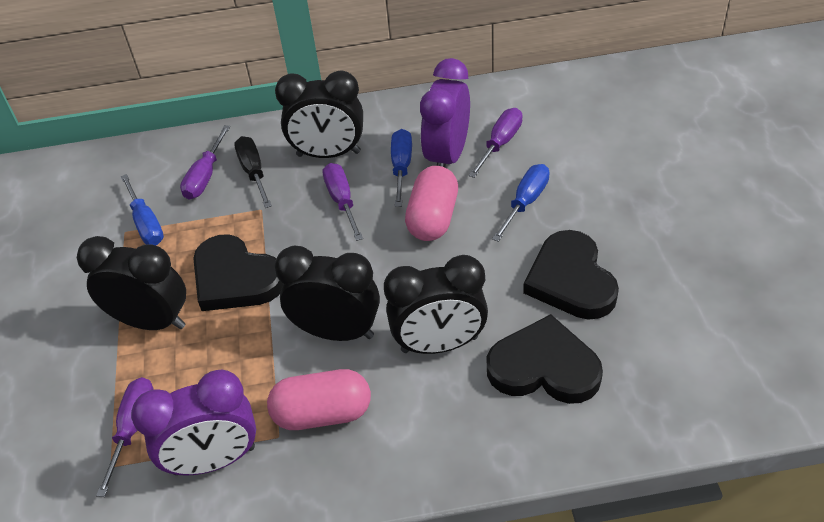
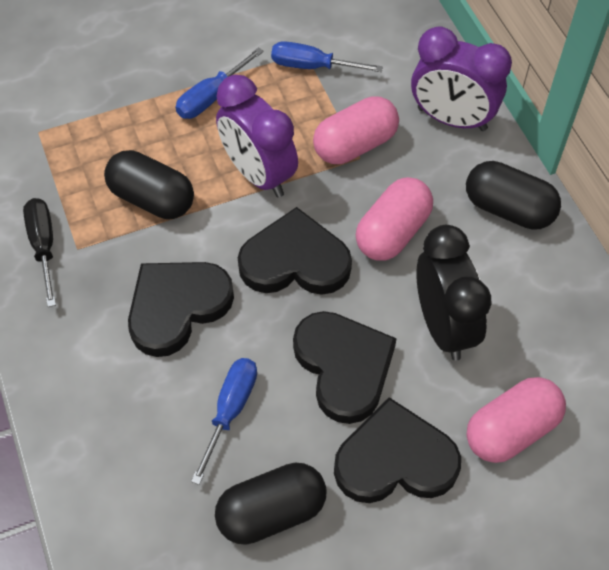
black capsule: 0 -> 3
black clock: 4 -> 1
black heart: 3 -> 4
pink capsule: 2 -> 3
purple screwdriver: 4 -> 0

